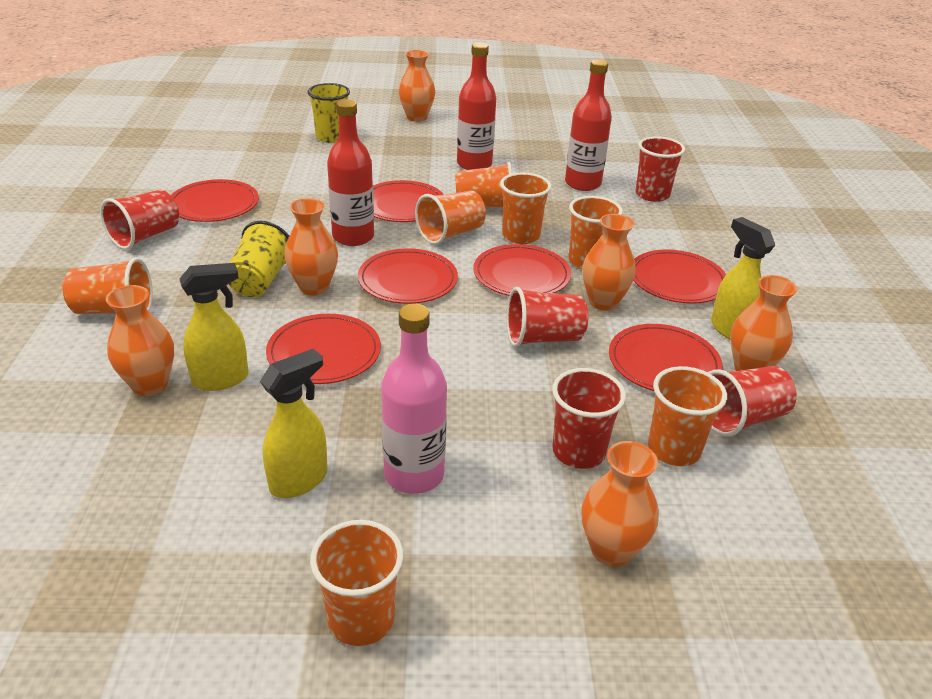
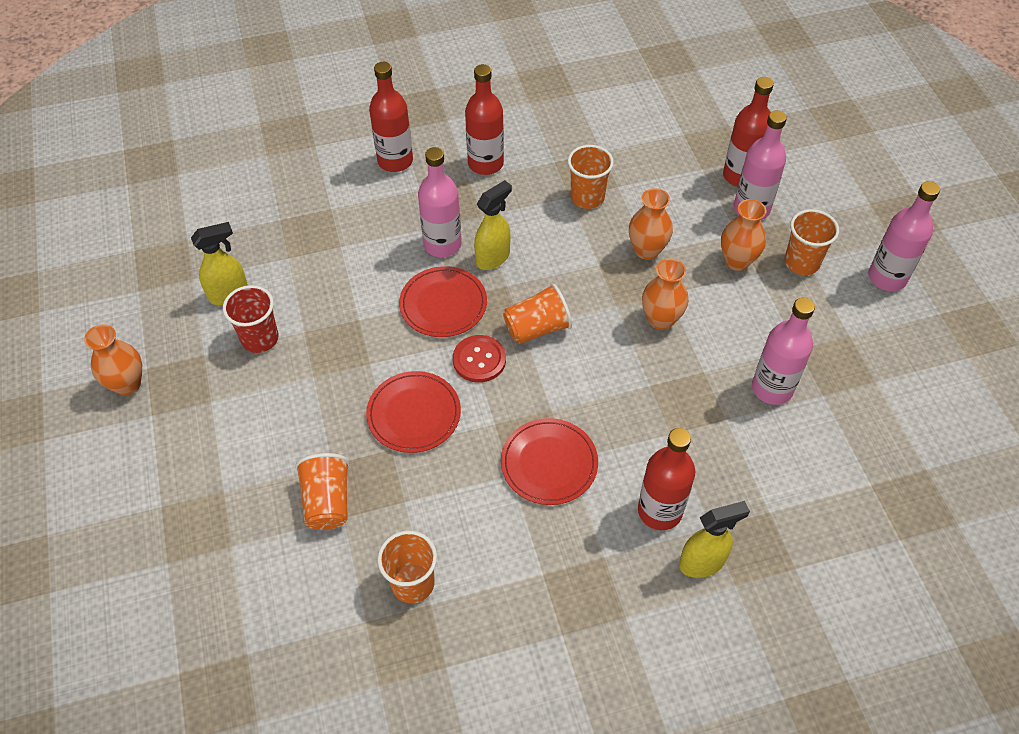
orange cup: 7 -> 5
orange vase: 6 -> 4
pink bottle: 1 -> 4
red bottle: 3 -> 4
red button: 0 -> 1
red cup: 5 -> 1
red plate: 7 -> 3
yellow cup: 2 -> 0

